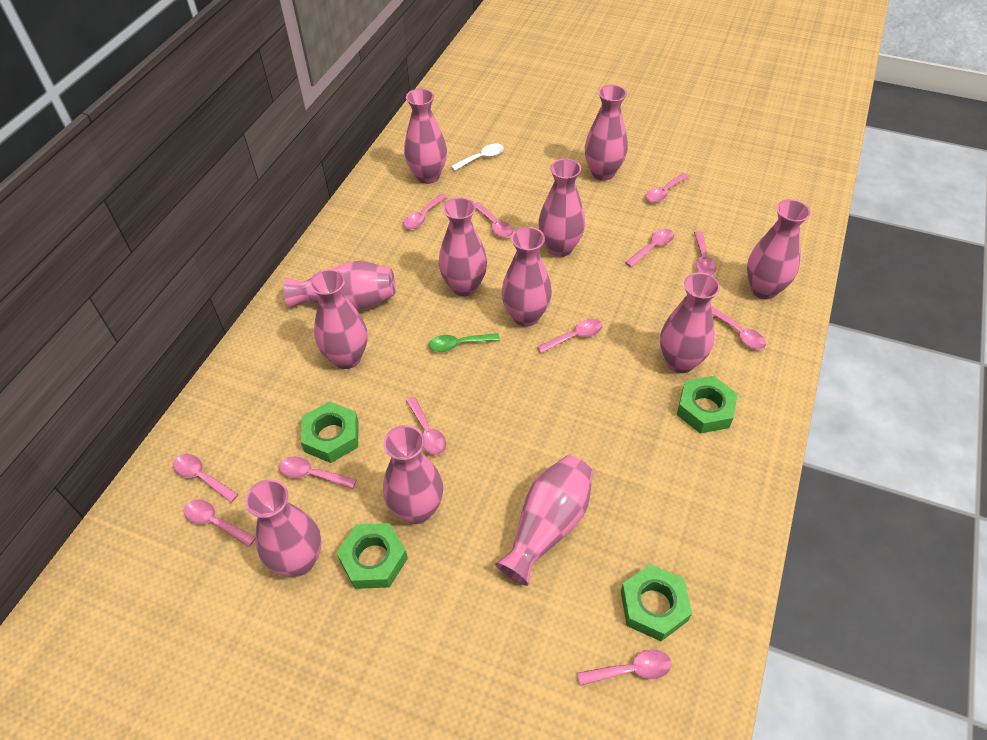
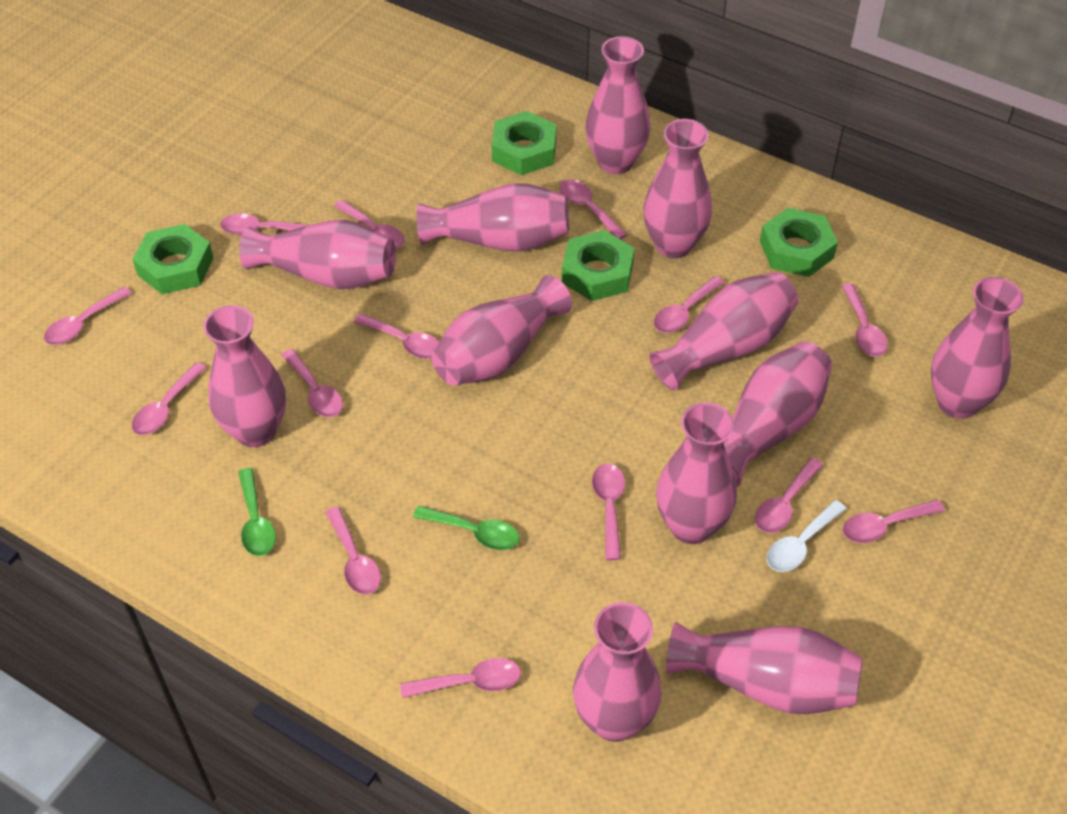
green spoon: 1 -> 2
pink spoon: 12 -> 14

